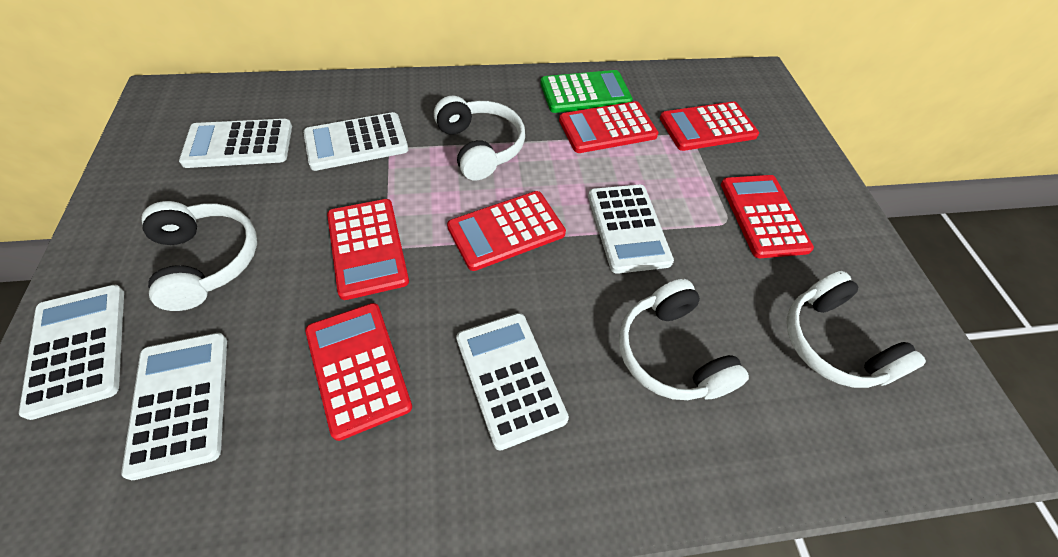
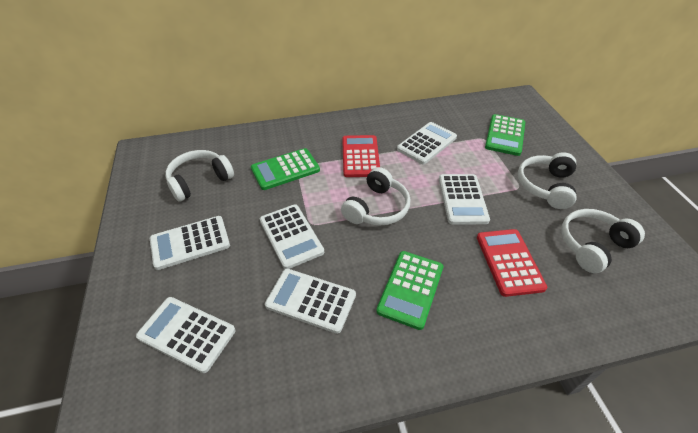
green calculator: 1 -> 3
red calculator: 6 -> 2

